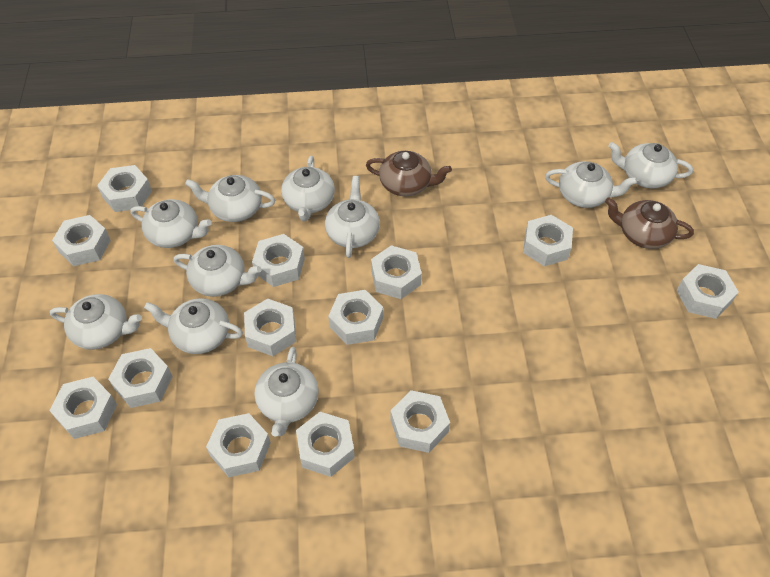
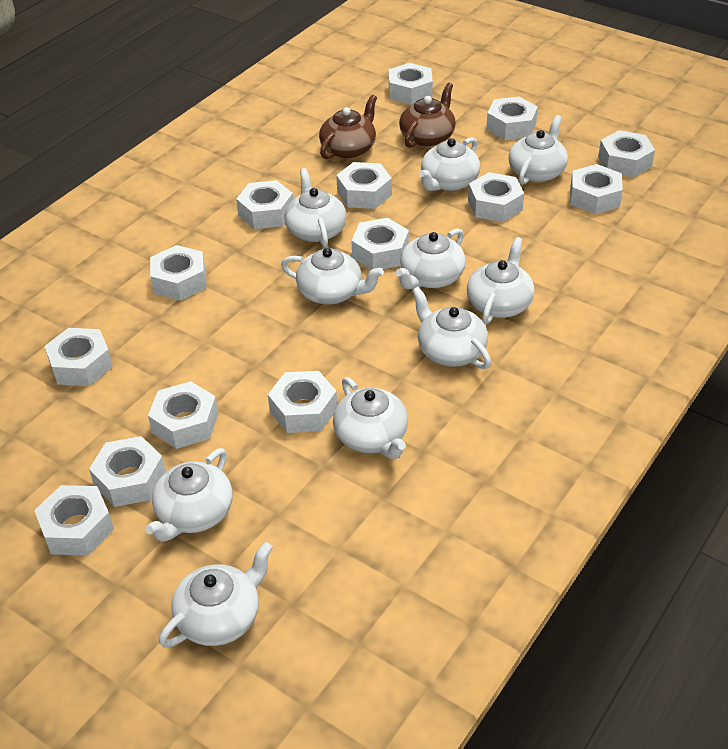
white nut: 13 -> 14

